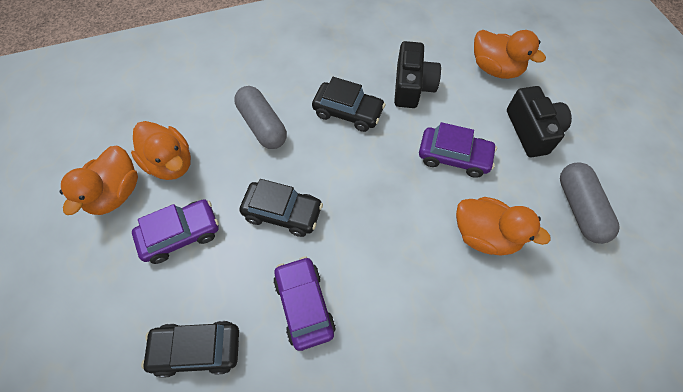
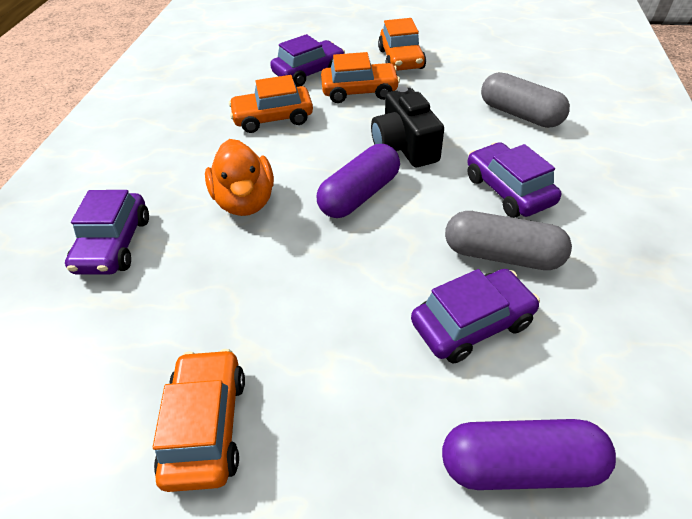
black camera: 2 -> 1
black car: 3 -> 0
orange car: 0 -> 4
orange duck: 4 -> 1
purple capsule: 0 -> 2
purple car: 3 -> 4

